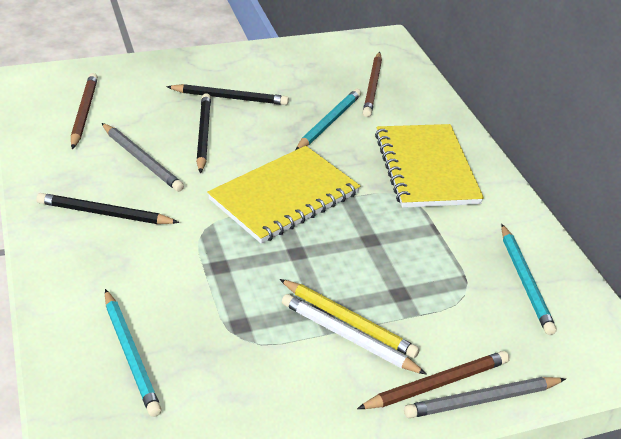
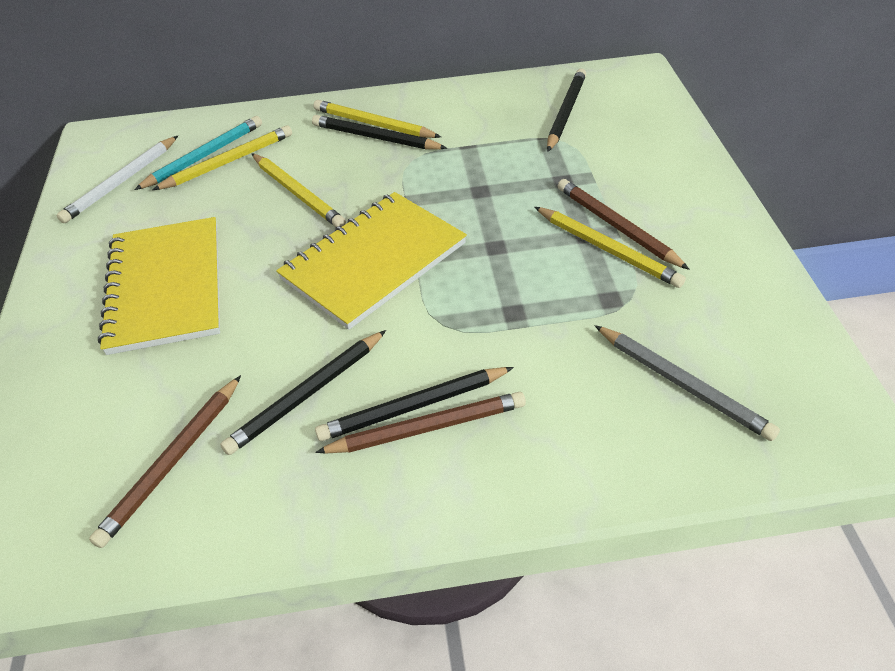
black pencil: 3 -> 4
grey pencil: 2 -> 1
turquoise pencil: 3 -> 1
yellow pencil: 1 -> 4

